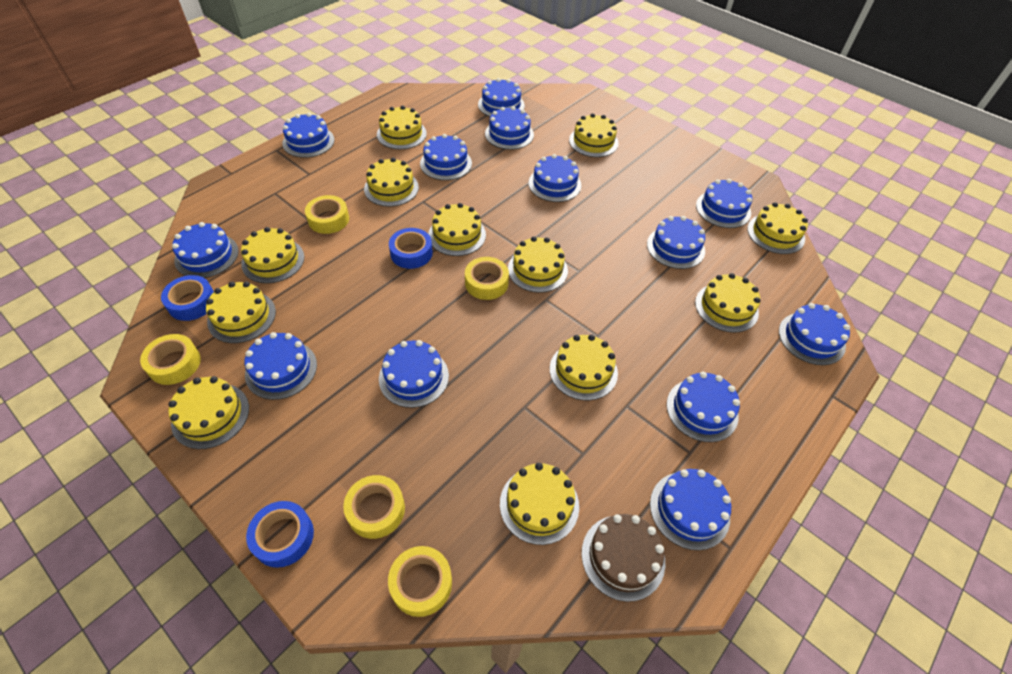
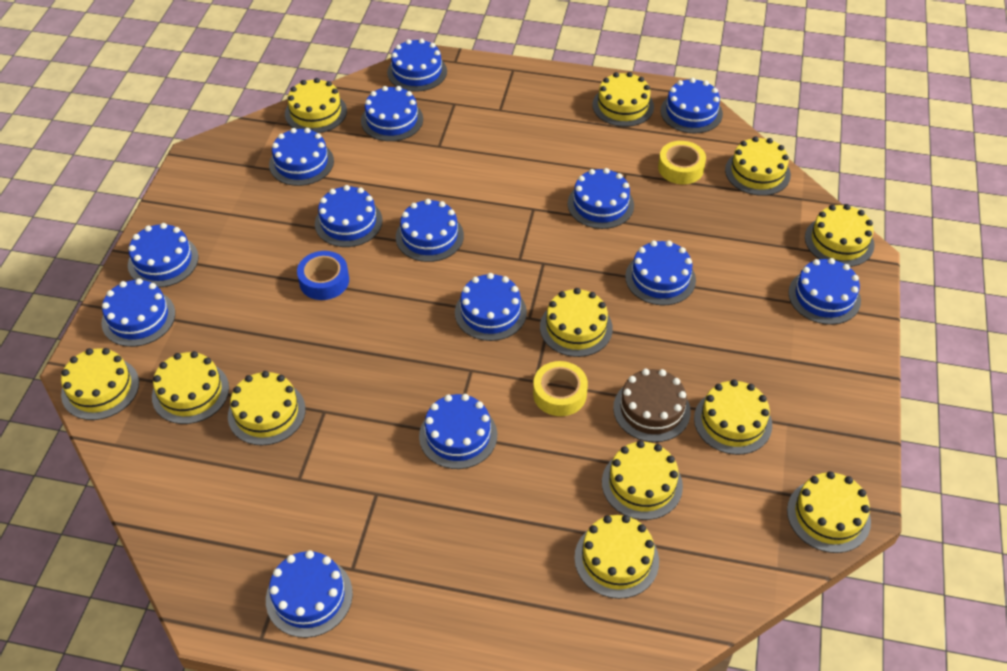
blue cake: 13 -> 14
blue tape: 3 -> 1
yellow tape: 5 -> 2

